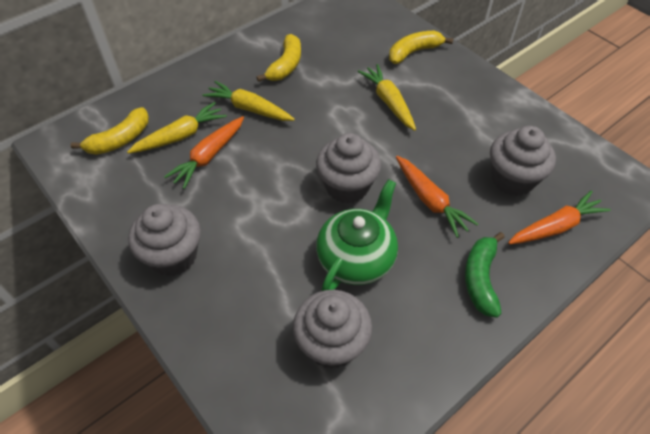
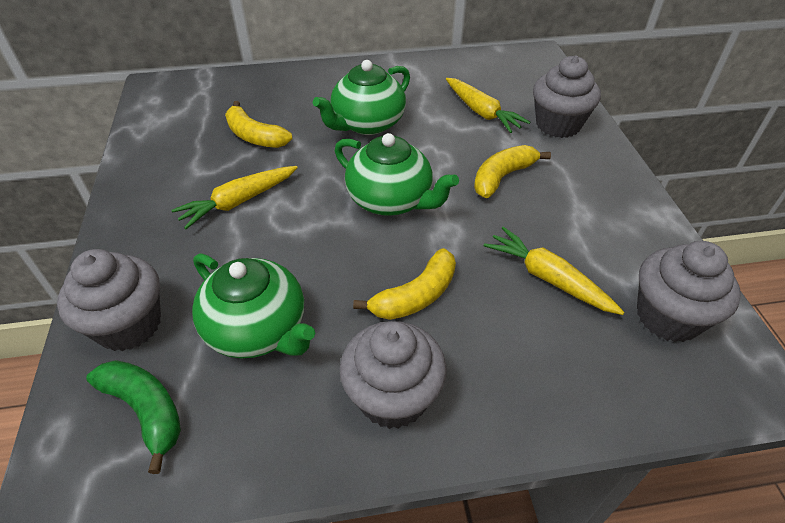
green teapot: 1 -> 3
orange carrot: 3 -> 0

